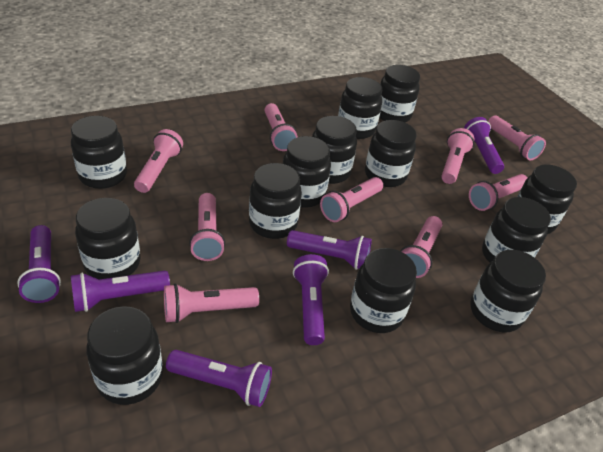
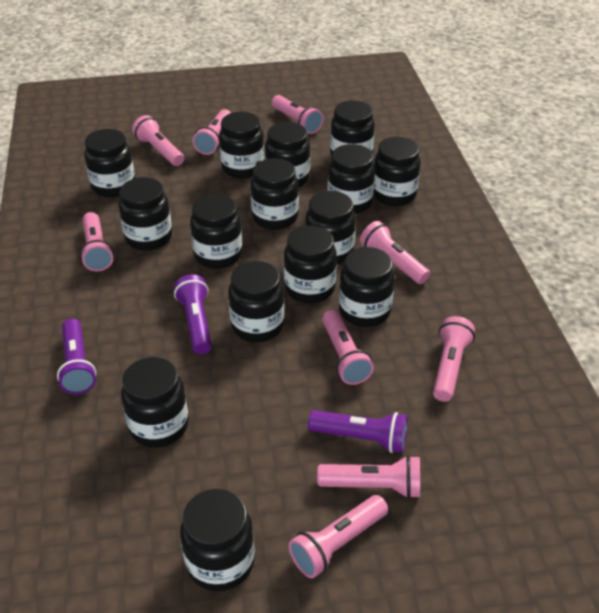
black jar: 13 -> 15
purple flashlight: 6 -> 3

